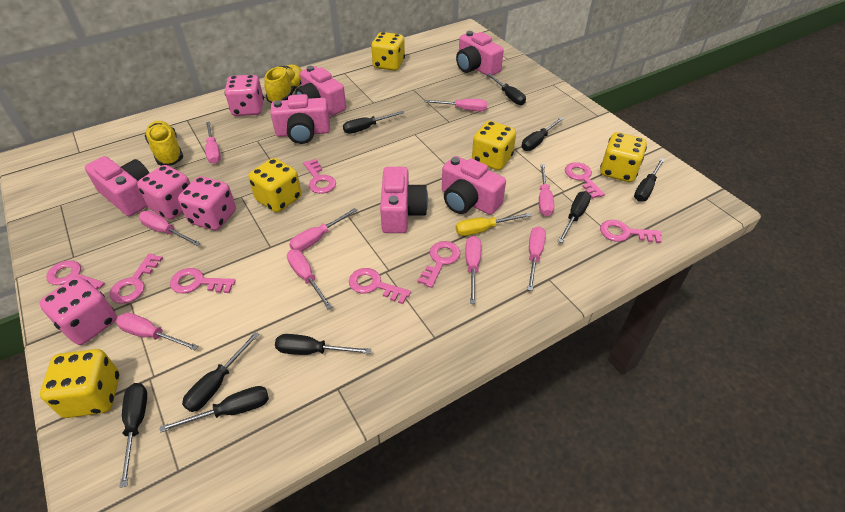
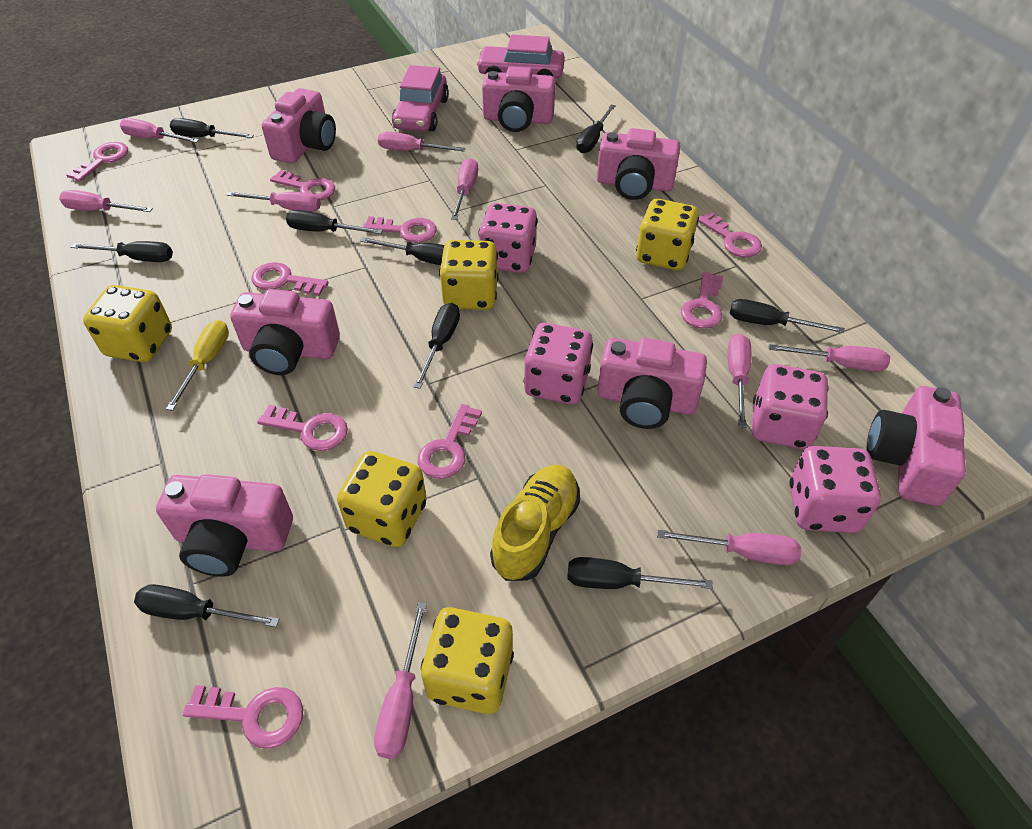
pink camera: 6 -> 7
pink car: 0 -> 2
pink key: 8 -> 9
yellow shoe: 2 -> 1

